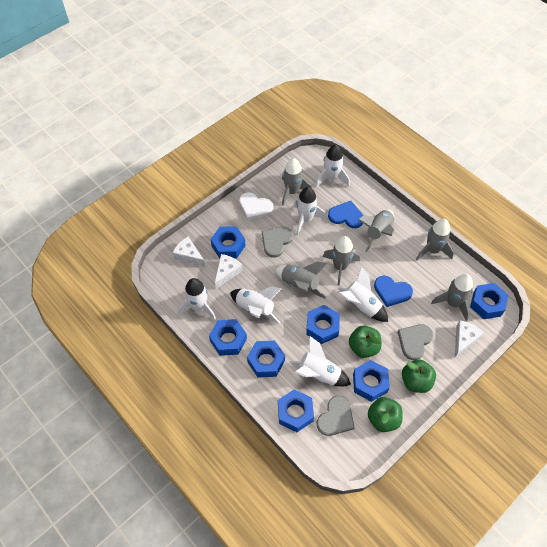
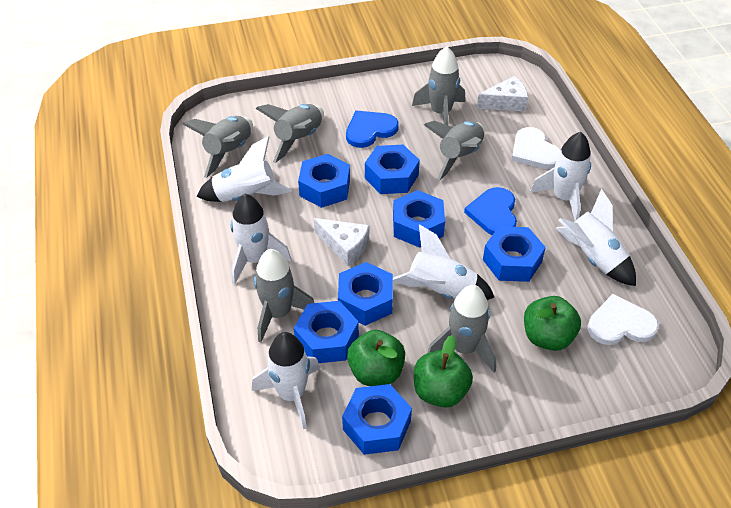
grey heart: 3 -> 0
white cheese: 3 -> 2
white heart: 1 -> 2

